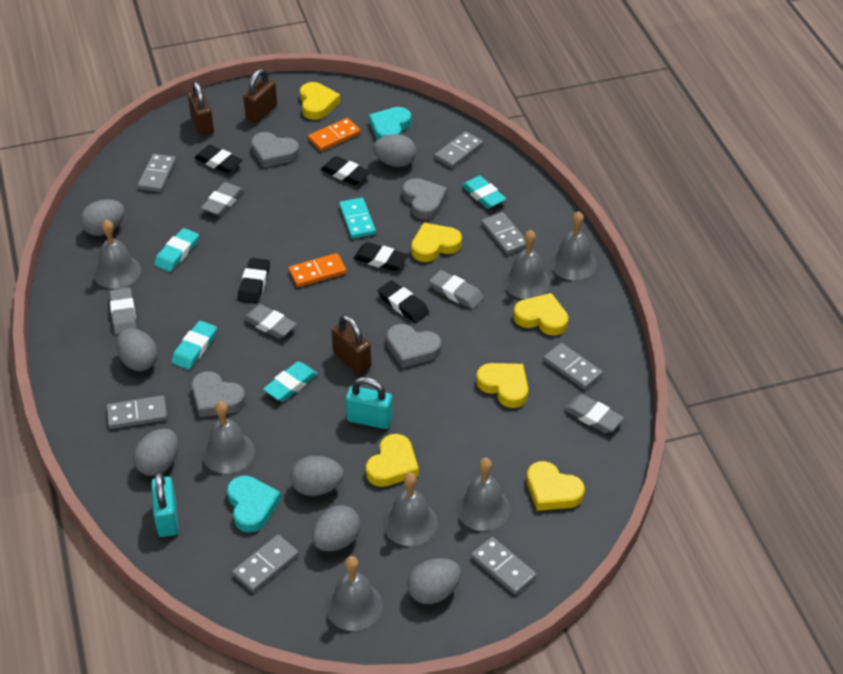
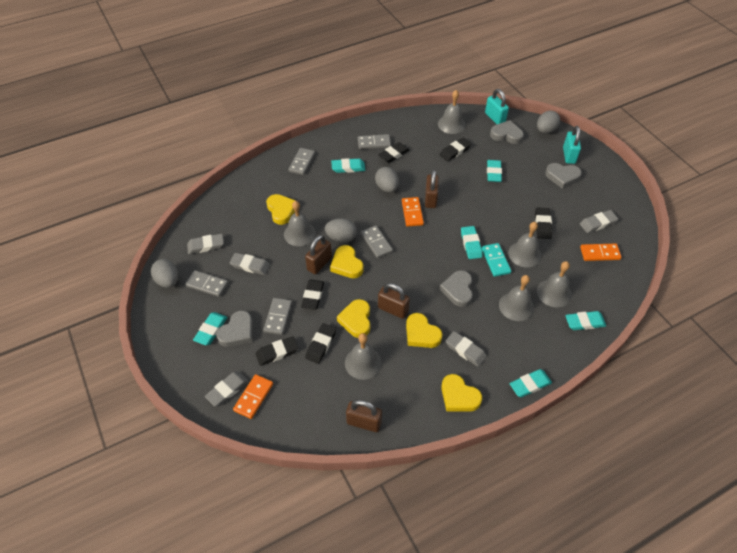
black eraser: 5 -> 6
brown padlock: 3 -> 4
grey bell: 7 -> 6
grey domino: 7 -> 5
grey egg: 7 -> 4
orange domino: 2 -> 3
turquoise eraser: 4 -> 6
turquoise heart: 2 -> 0
yellow heart: 6 -> 5

